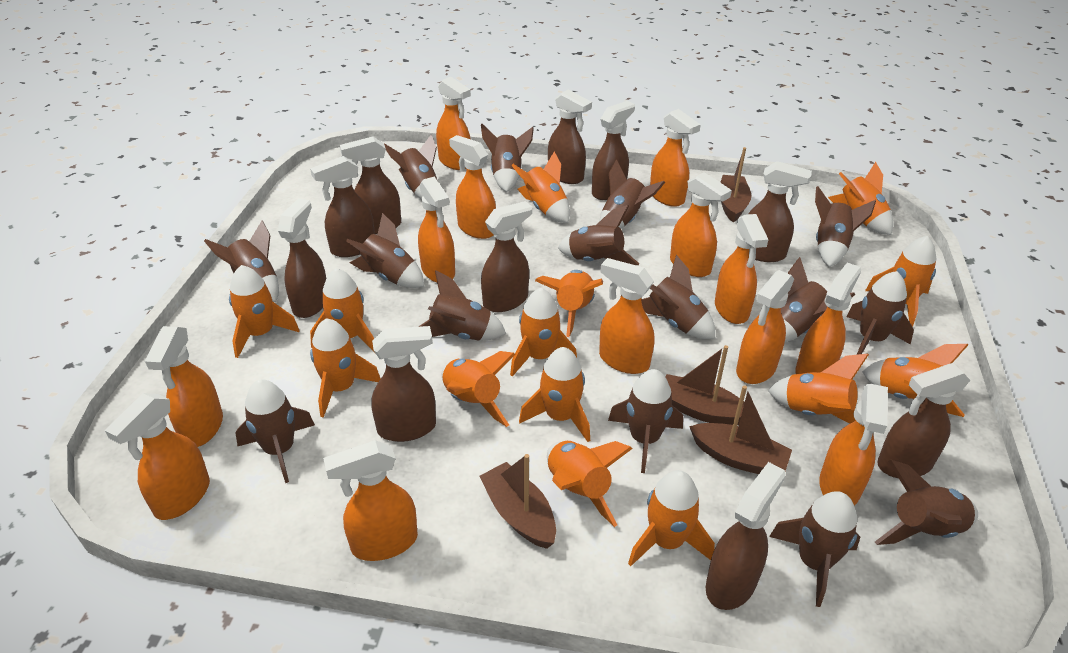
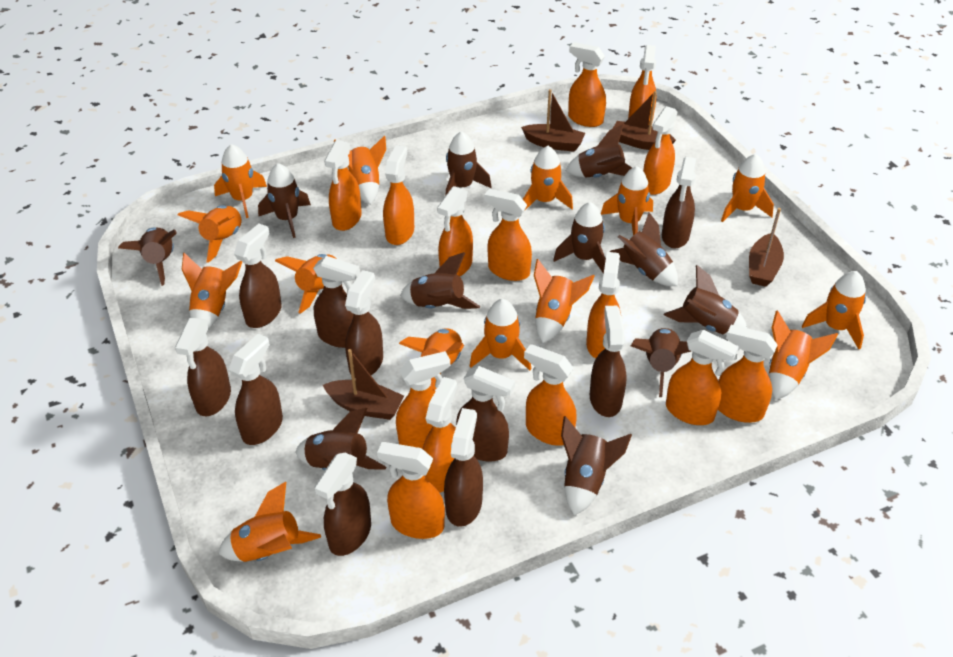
brown rocket: 15 -> 11
orange spray bottle: 13 -> 14

